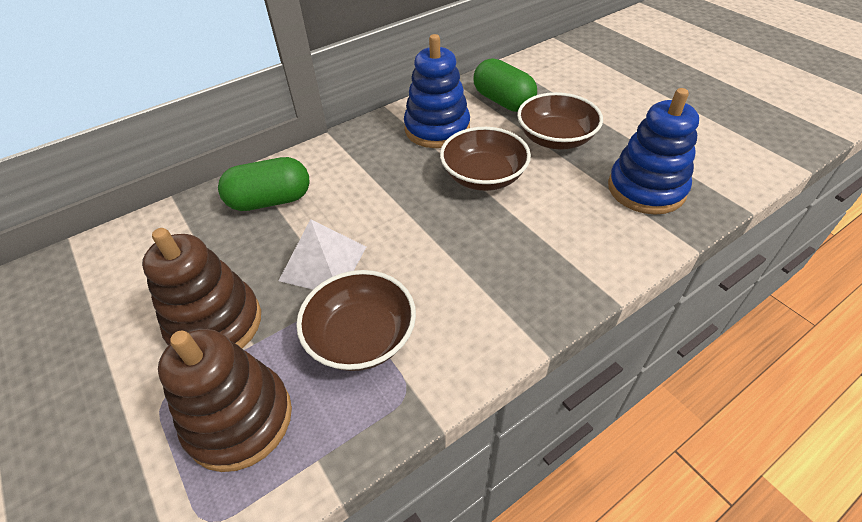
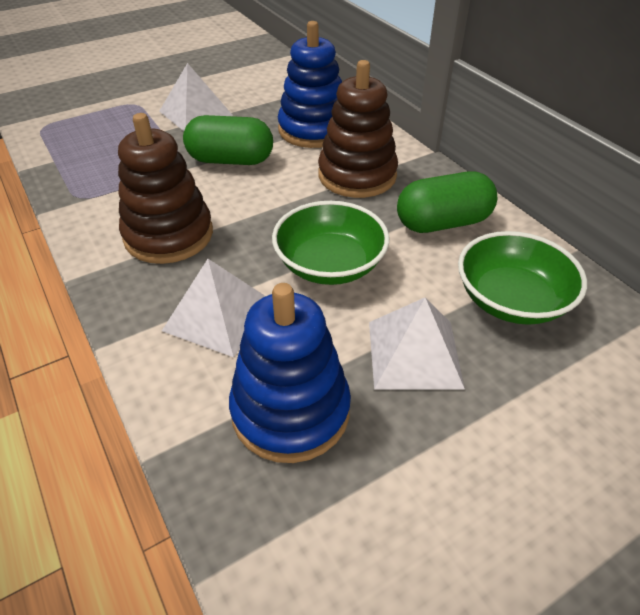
brown bowl: 3 -> 0
green bowl: 0 -> 2
white pyramid: 1 -> 3

